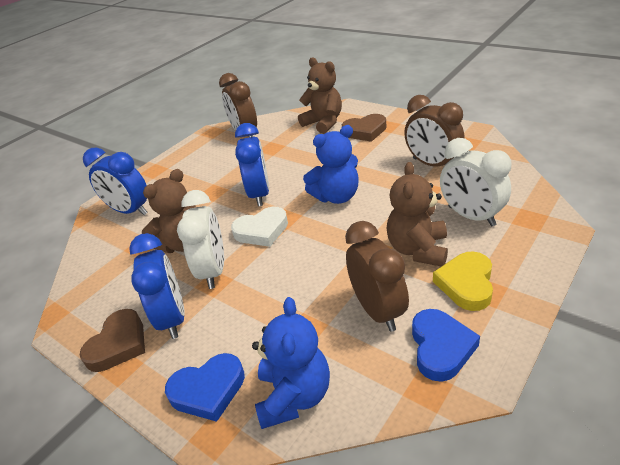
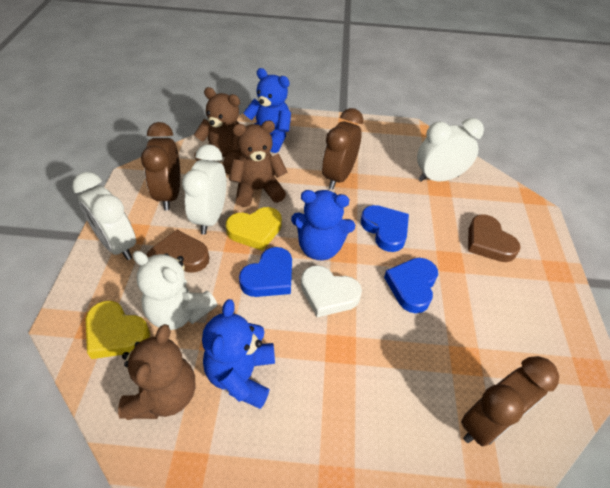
blue clock: 3 -> 0
blue heart: 2 -> 3
blue teddy bear: 2 -> 3
white clock: 2 -> 3
white teddy bear: 0 -> 1
yellow heart: 1 -> 2

